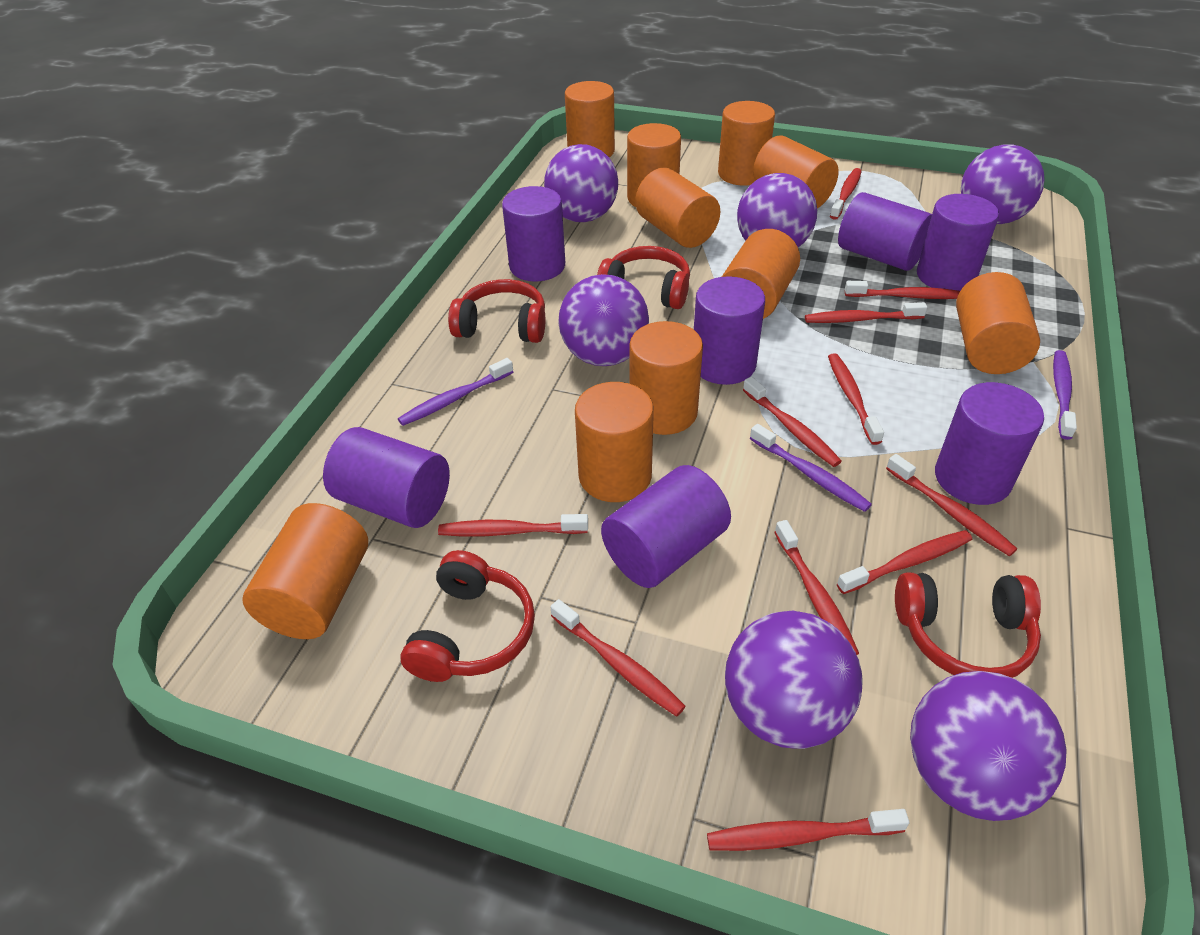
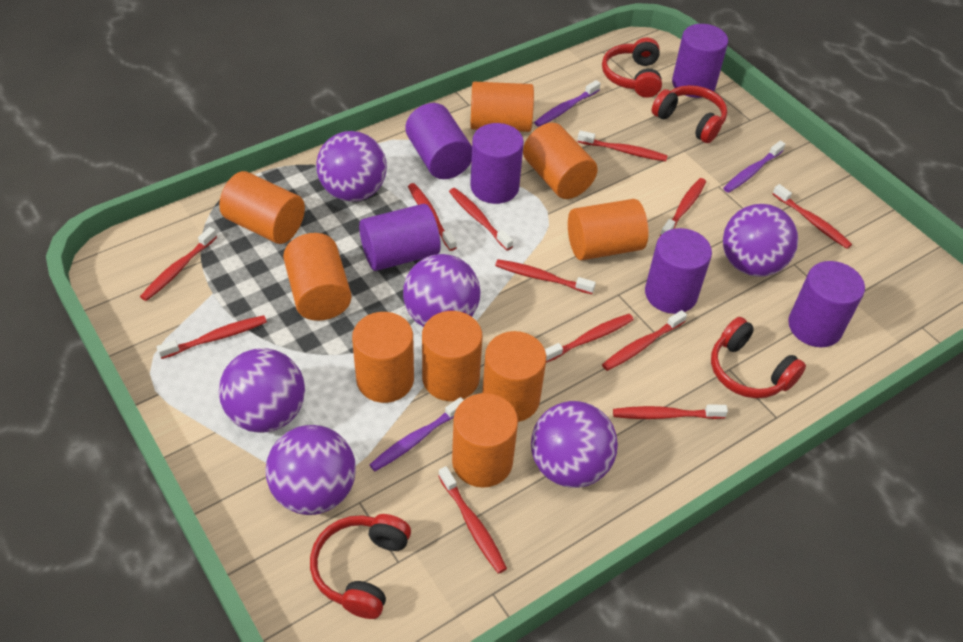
orange cylinder: 10 -> 9
purple cylinder: 7 -> 6
red toothbrush: 11 -> 12

